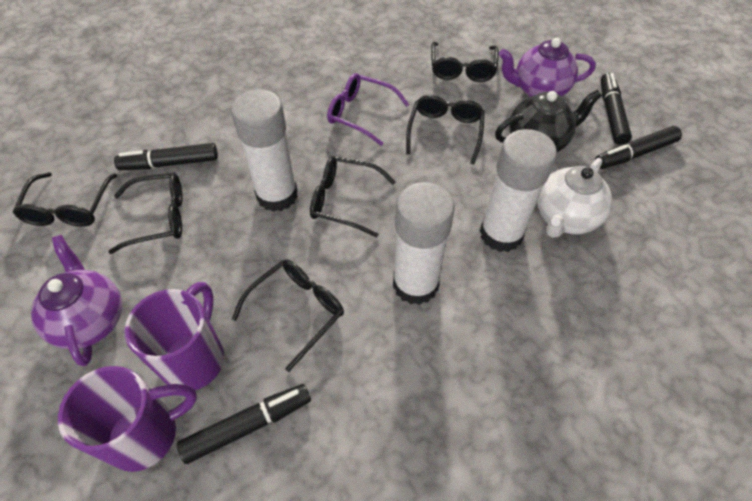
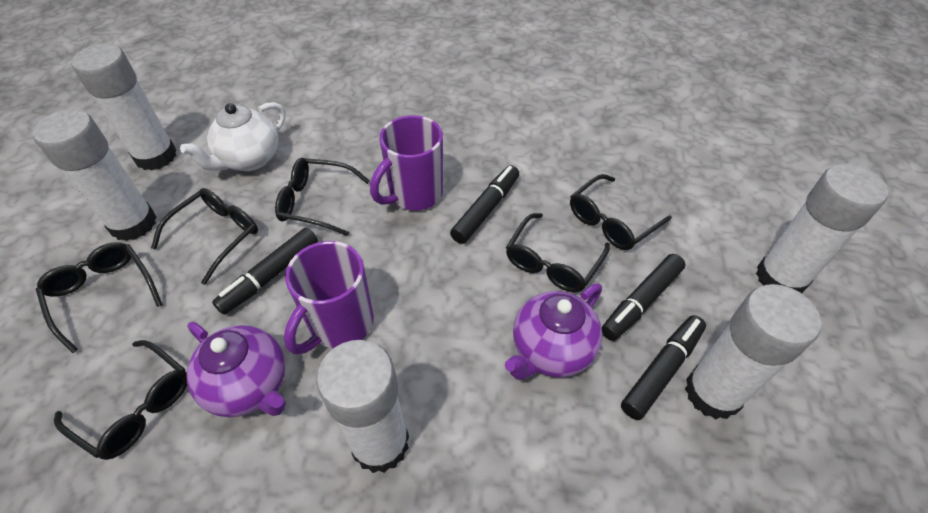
black teapot: 1 -> 0
purple glasses: 1 -> 0
white glue stick: 3 -> 5

